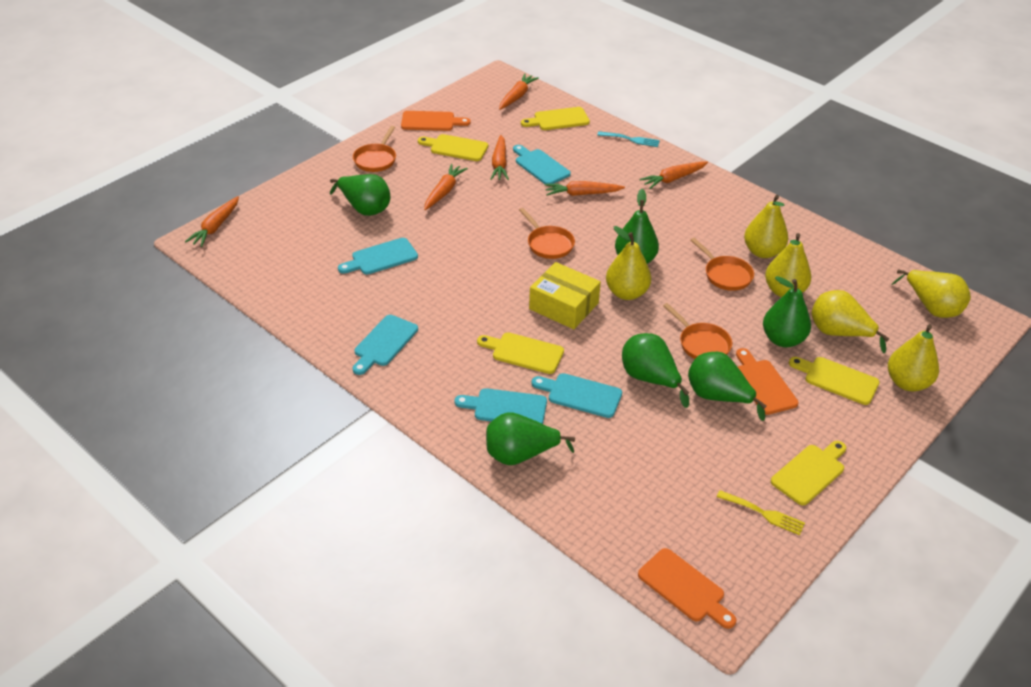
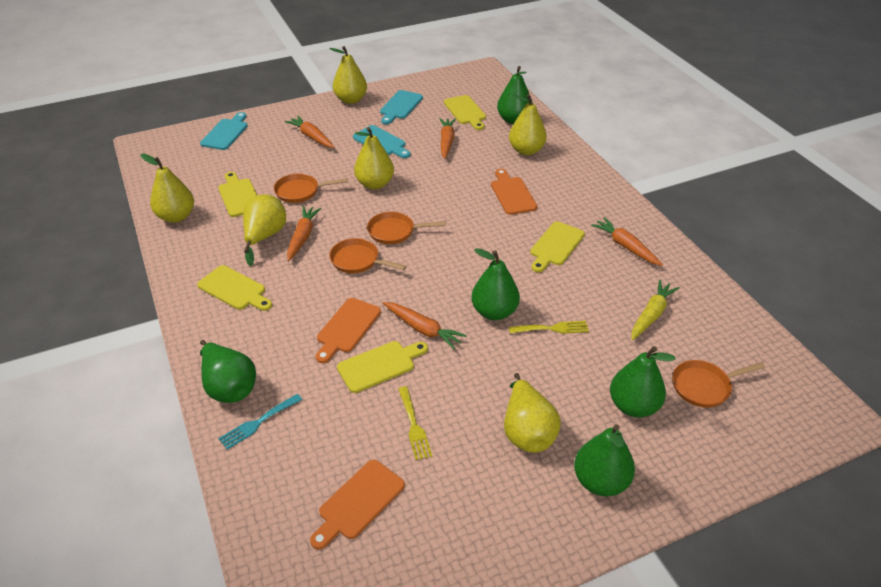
green pear: 6 -> 5
orange carrot: 6 -> 5
turquoise cutting board: 5 -> 3
yellow box: 1 -> 0
yellow carrot: 0 -> 1
yellow fork: 1 -> 2

